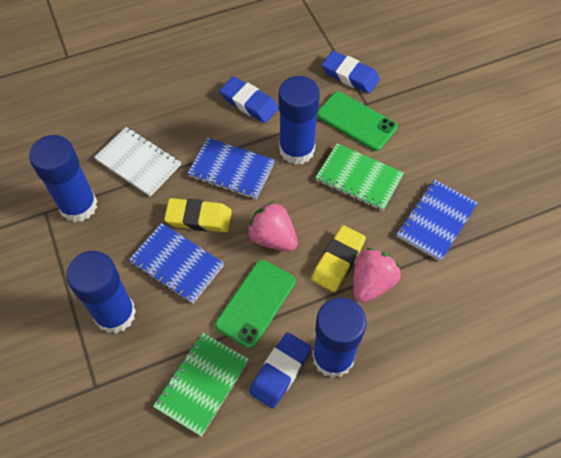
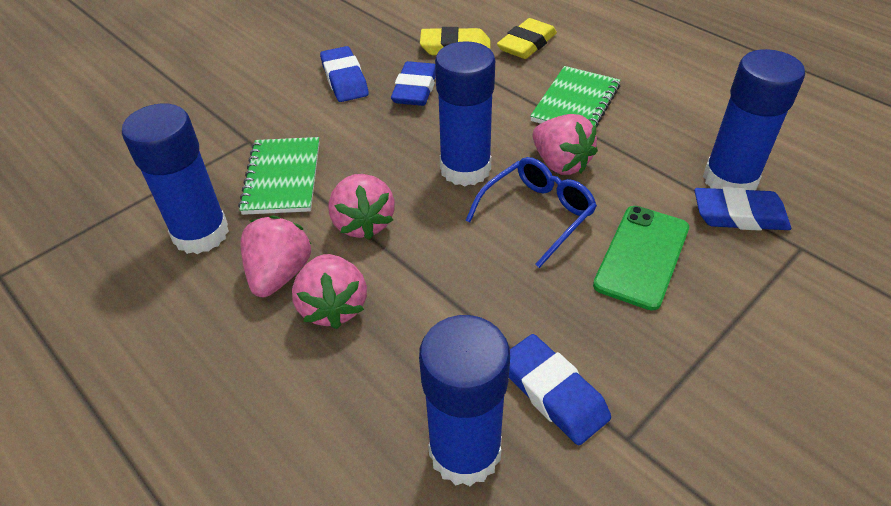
blue eraser: 3 -> 4
blue glasses: 0 -> 1
blue notebook: 3 -> 0
green phone: 2 -> 1
pink strawberry: 2 -> 4
white notebook: 1 -> 0

